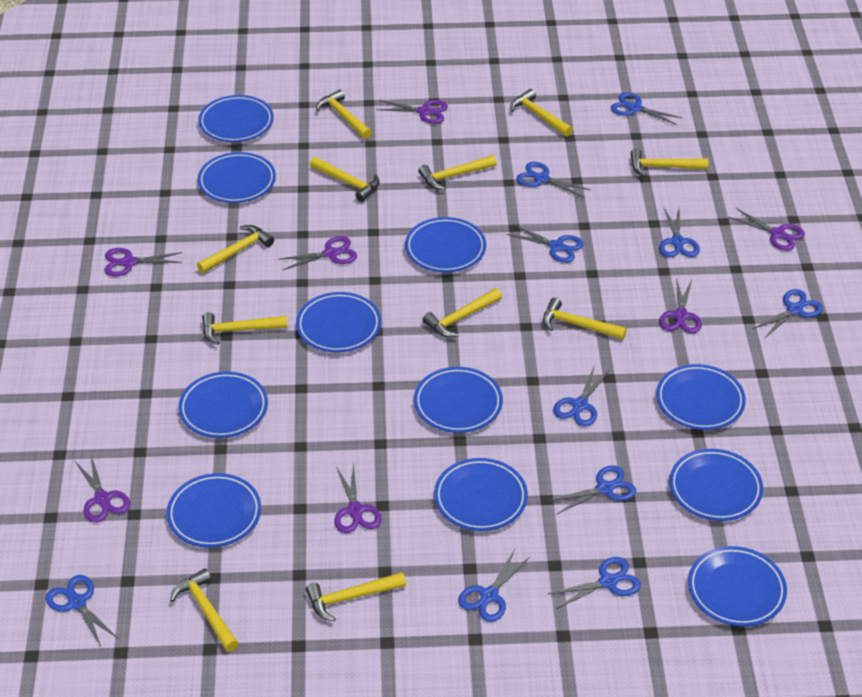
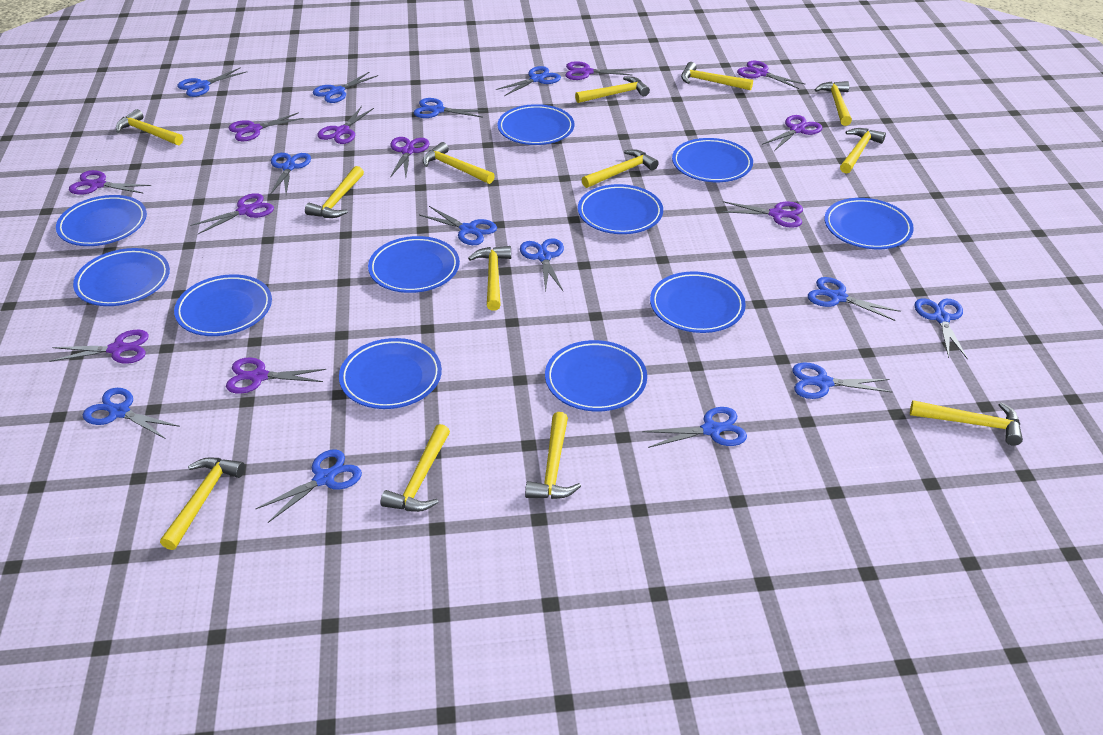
blue scissors: 10 -> 13
purple scissors: 7 -> 11
yellow hammer: 11 -> 13

